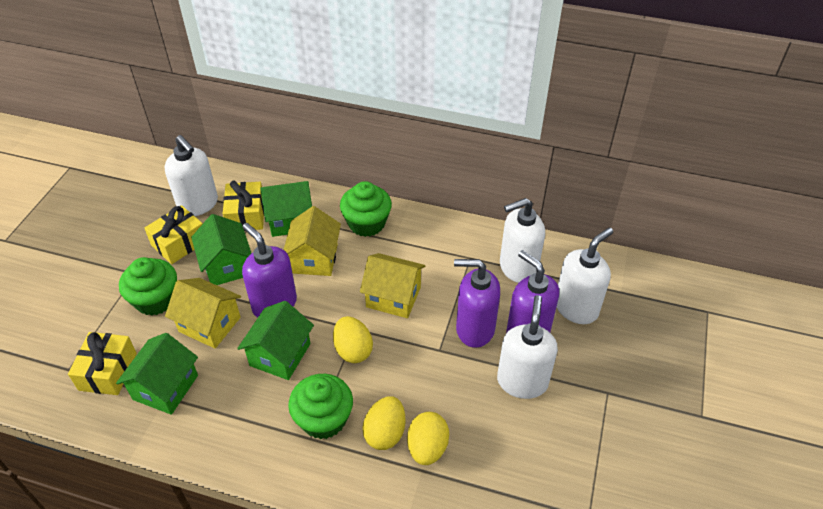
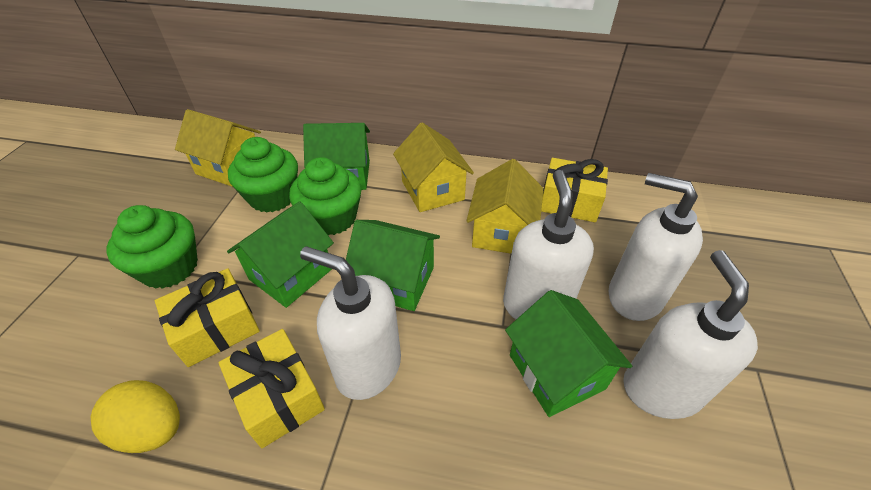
purple soap dispenser: 3 -> 0
yellow egg: 3 -> 1

